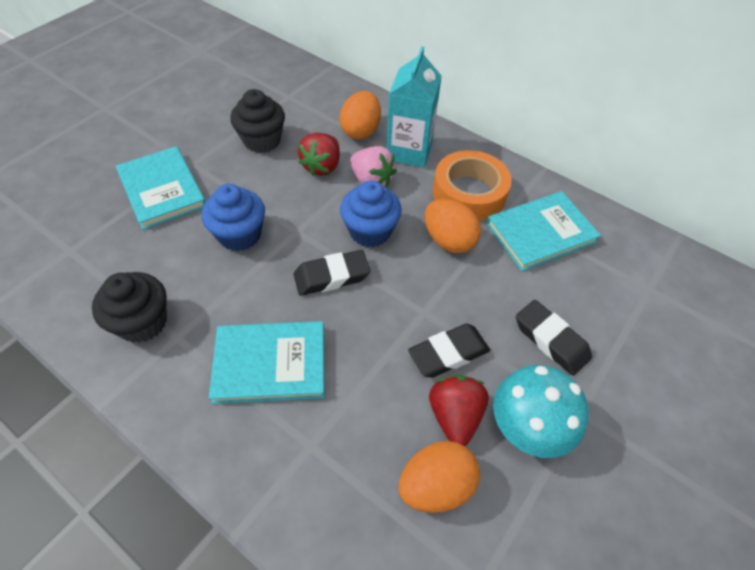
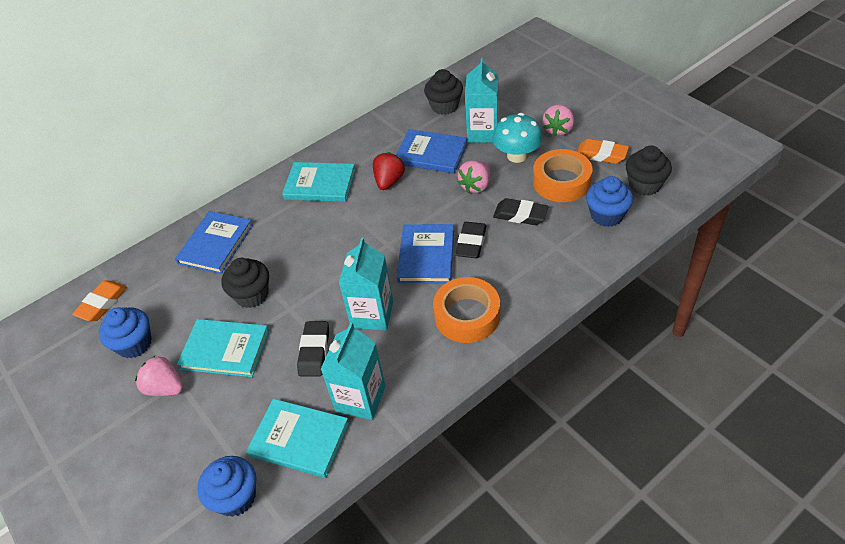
black cupcake: 2 -> 3
blue book: 0 -> 3
blue cupcake: 2 -> 3
orange egg: 3 -> 0
orange eraser: 0 -> 2
orange tape: 1 -> 2
pink strawberry: 1 -> 3
red strawberry: 2 -> 1
turquoise carton: 1 -> 3

